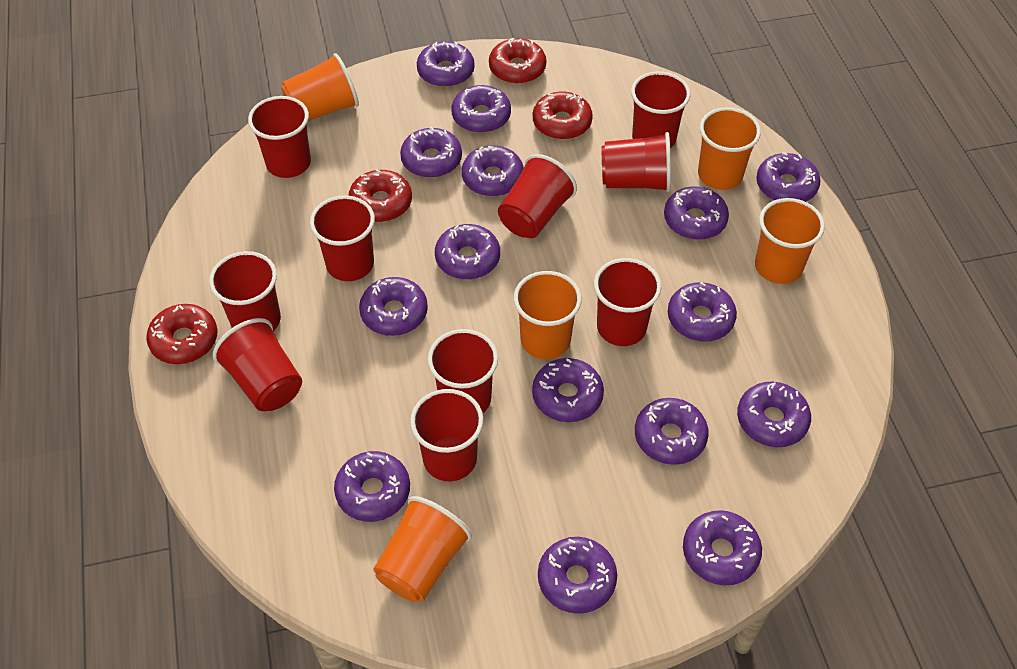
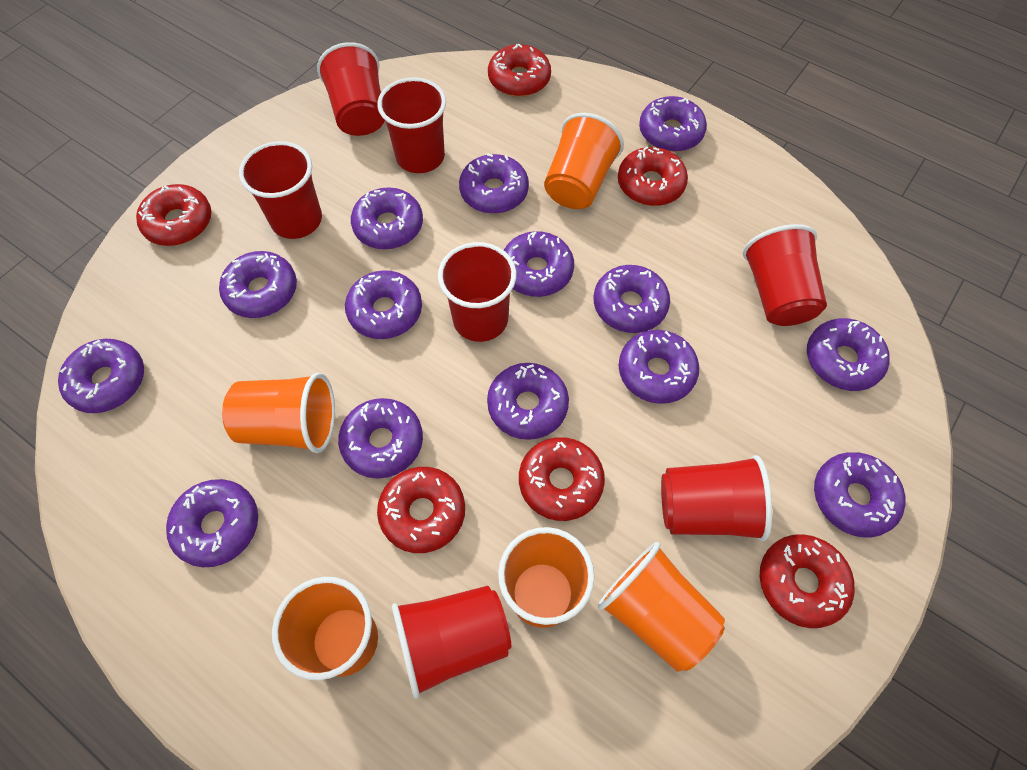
purple donut: 15 -> 14
red cup: 10 -> 7
red donut: 4 -> 6

